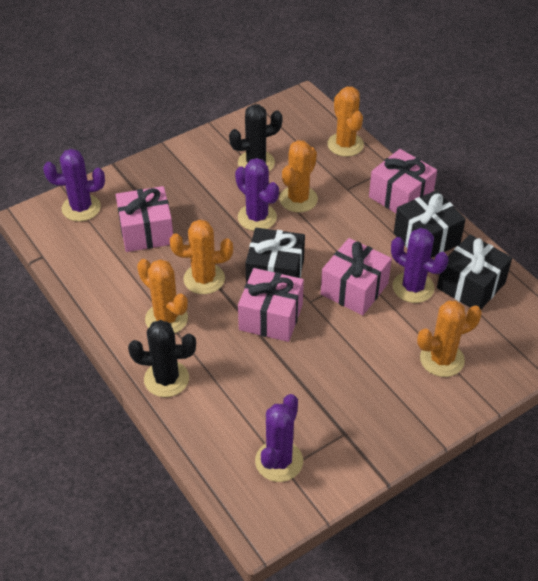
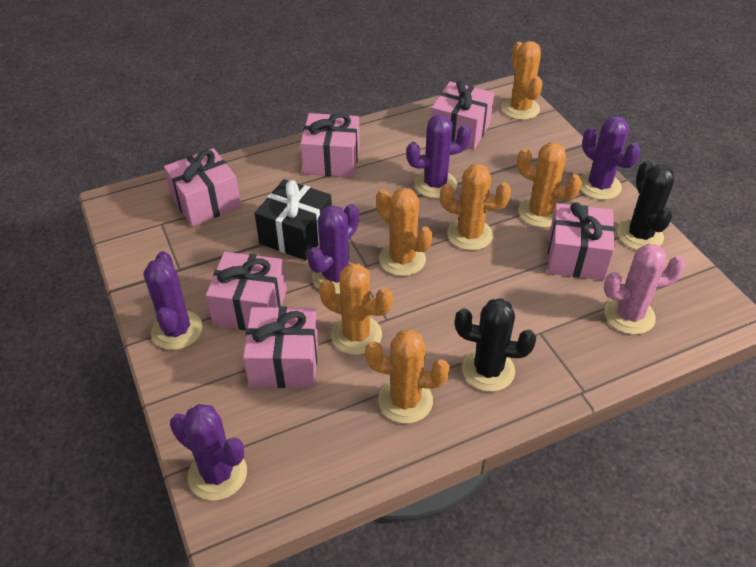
black gift: 3 -> 1
orange cactus: 5 -> 6
pink cactus: 0 -> 1
pink gift: 4 -> 6
purple cactus: 4 -> 5

